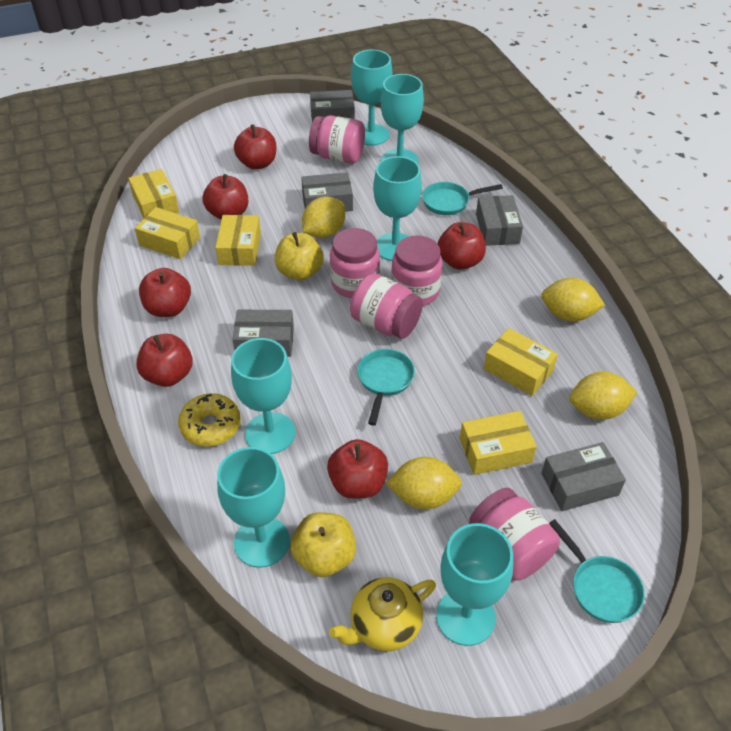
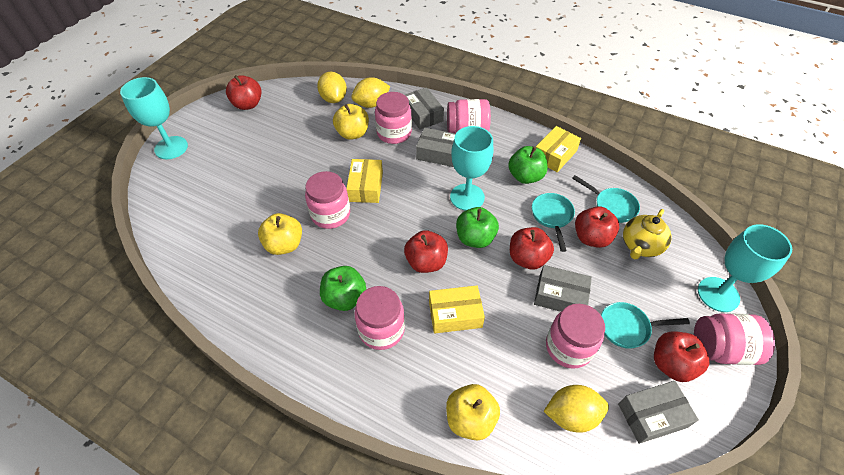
green apple: 0 -> 3
grey box: 5 -> 4
pink jar: 5 -> 6
red apple: 6 -> 5
turquoise goblet: 6 -> 3
yellow apple: 2 -> 3
yellow box: 5 -> 3
yellow donut: 1 -> 0
yellow lemon: 4 -> 3

